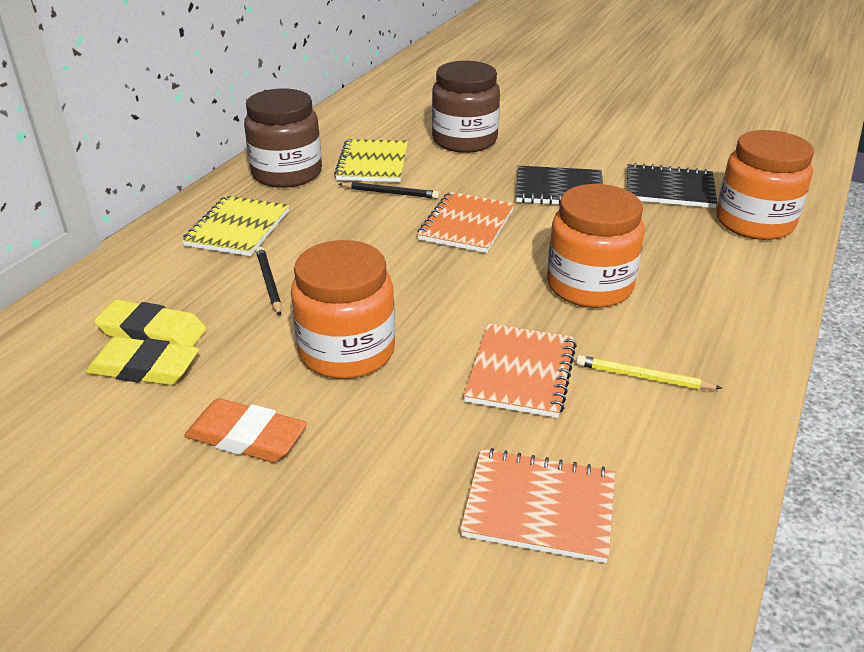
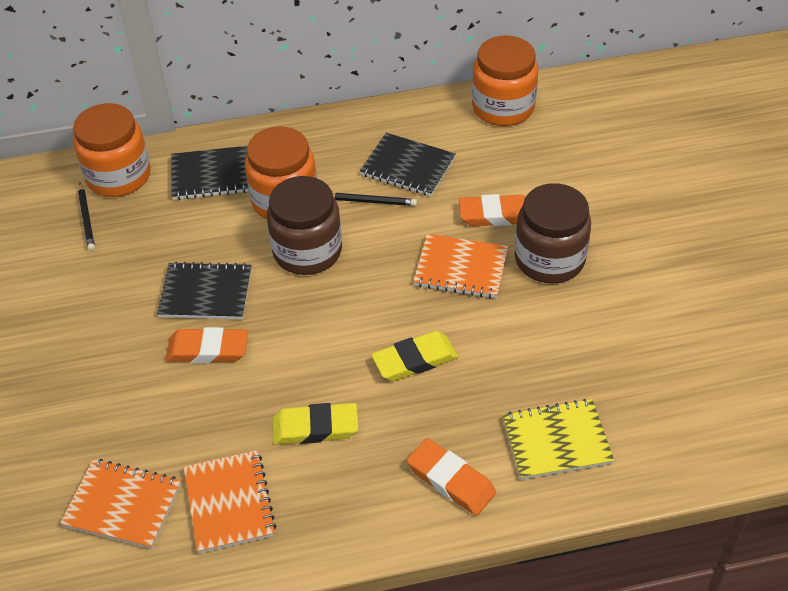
black notebook: 2 -> 3
orange eraser: 1 -> 3
yellow notebook: 2 -> 1
yellow pencil: 1 -> 0

